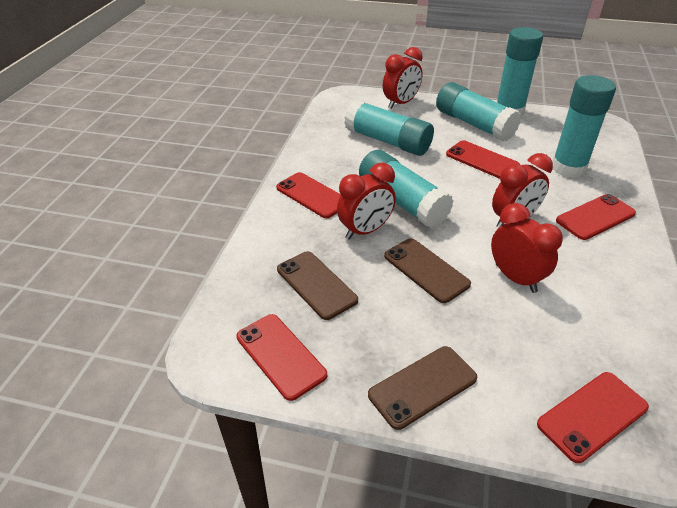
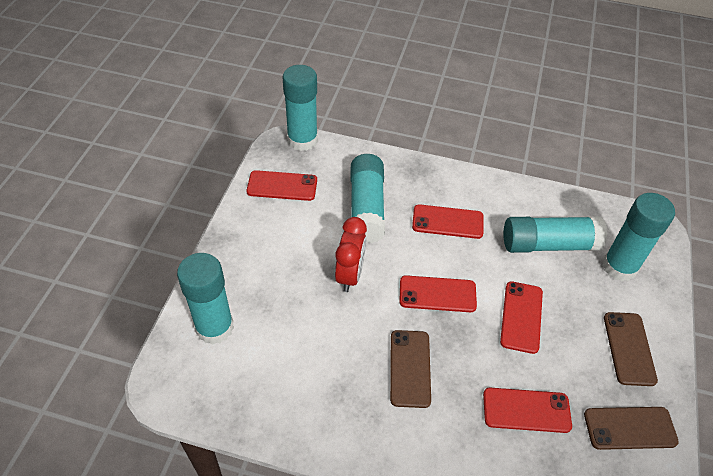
red clock: 4 -> 1

